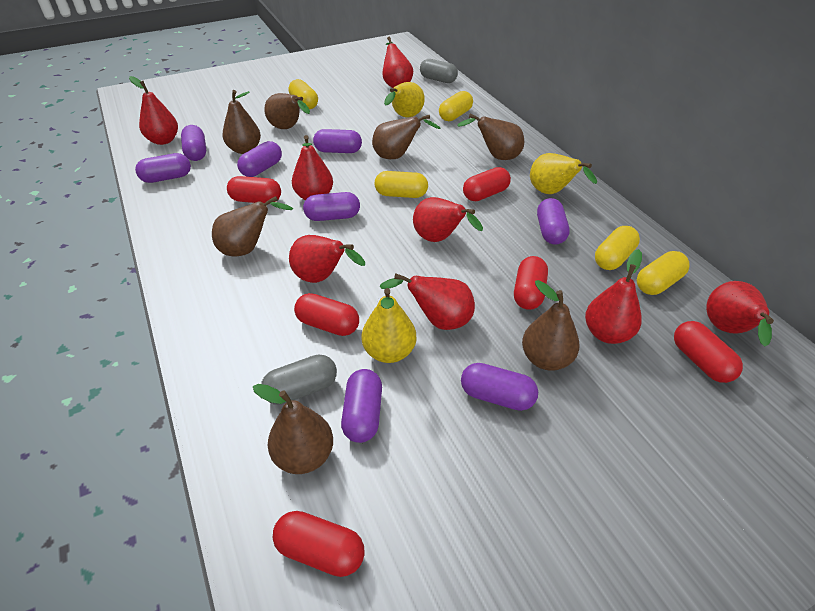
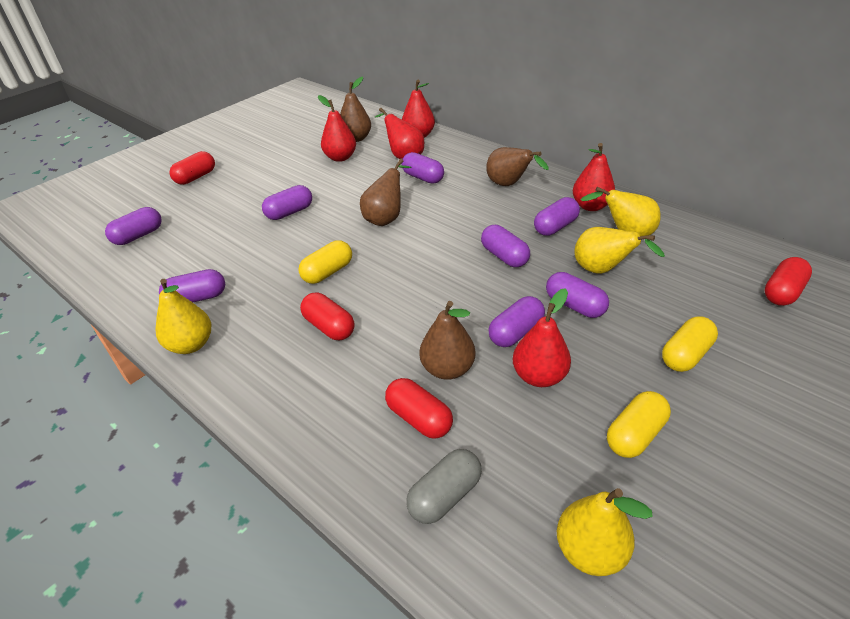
brown pear: 7 -> 4
grey capsule: 2 -> 1
red capsule: 6 -> 4
red pear: 8 -> 5
yellow capsule: 5 -> 3
yellow pear: 3 -> 4

